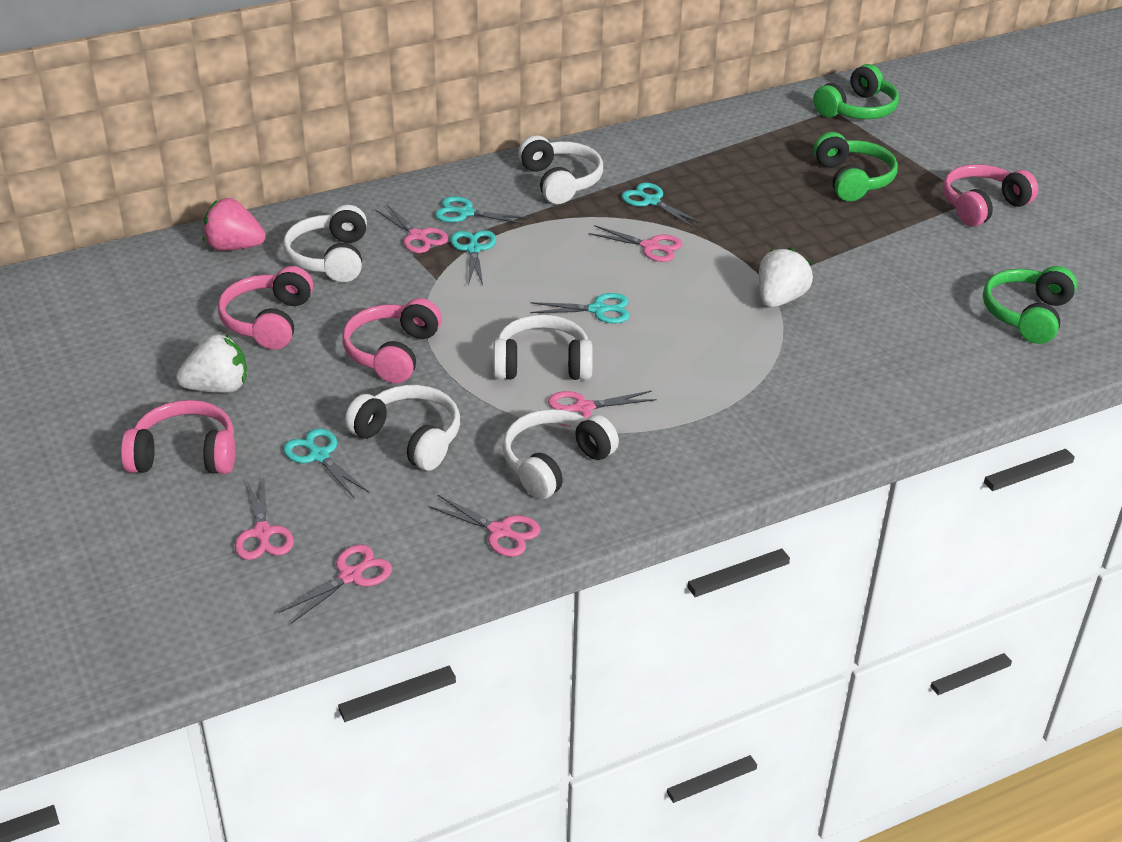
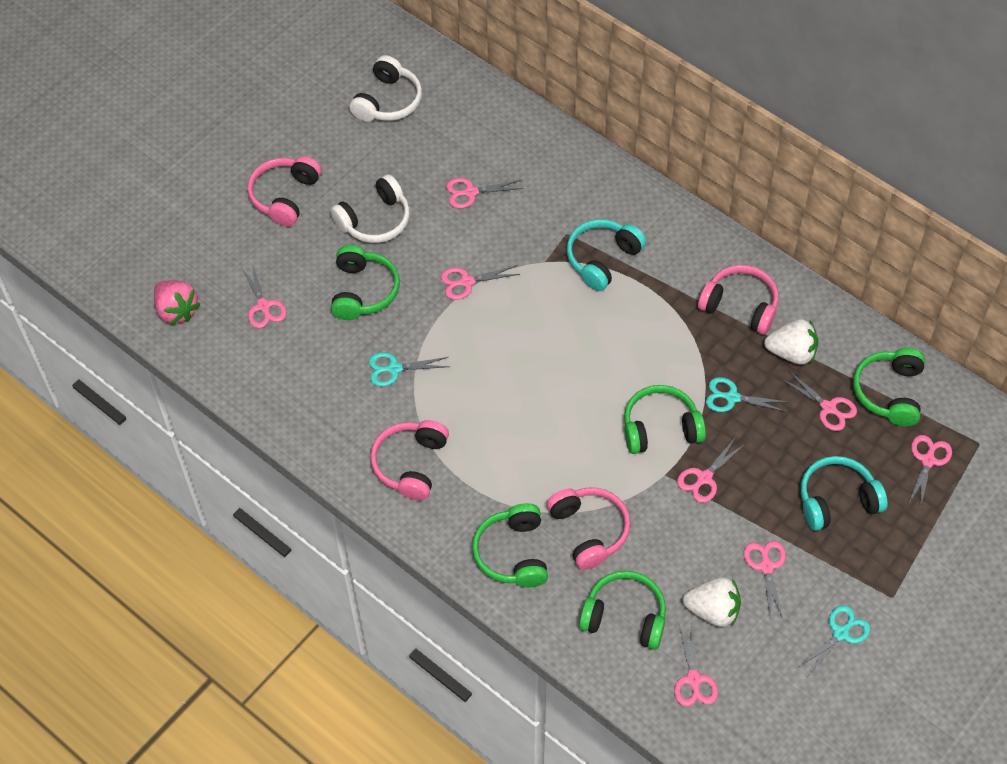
green headphones: 3 -> 5
pink scissors: 6 -> 8
turquoise headphones: 0 -> 2
turquoise scissors: 5 -> 3
white headphones: 5 -> 2

